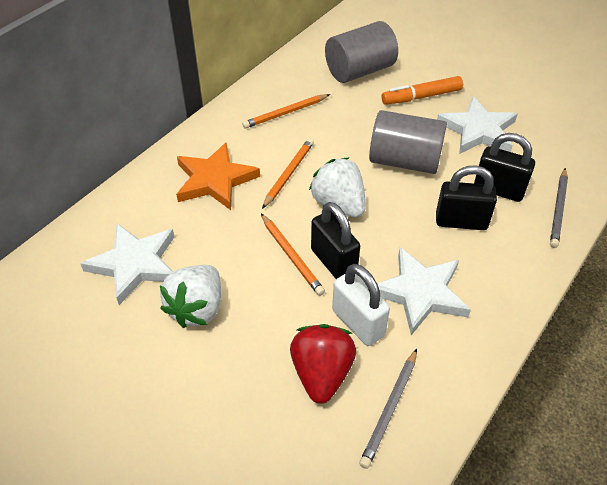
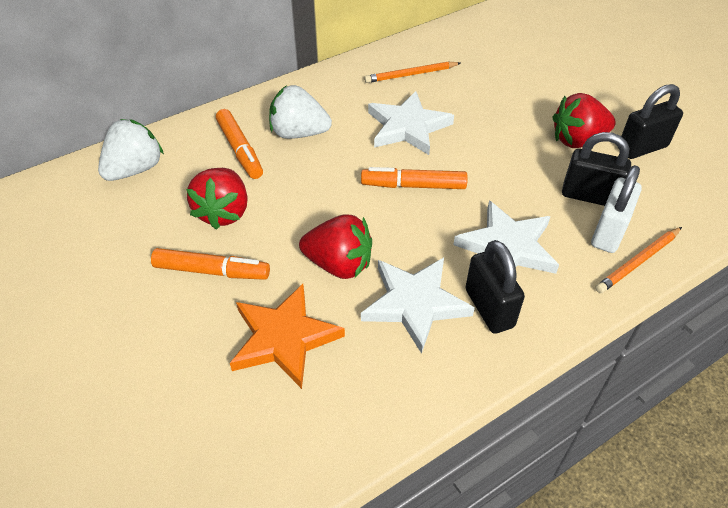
grey cylinder: 2 -> 0
grey pencil: 2 -> 0
orange marker: 1 -> 3
orange pencil: 3 -> 2
red strawberry: 1 -> 3

